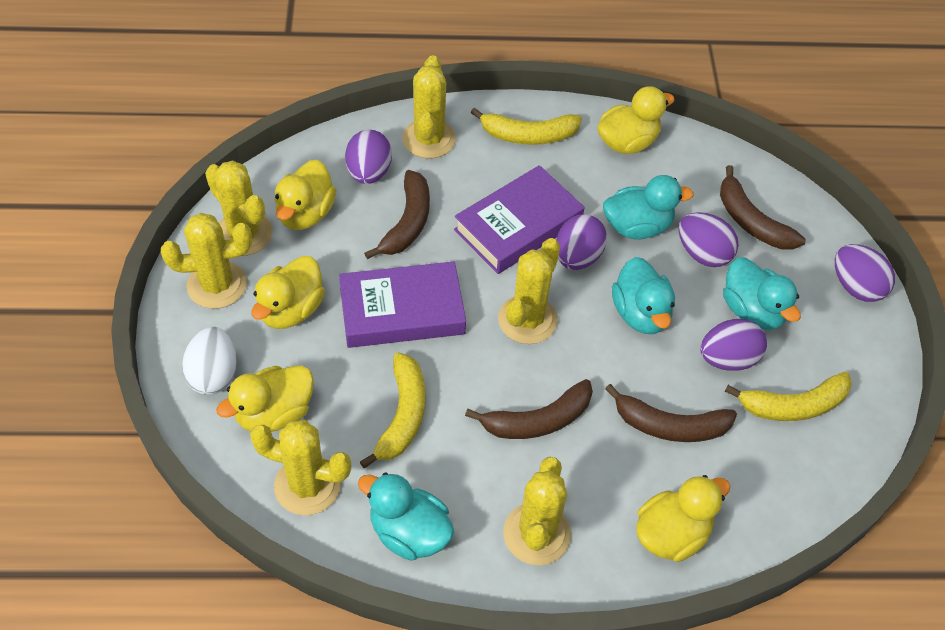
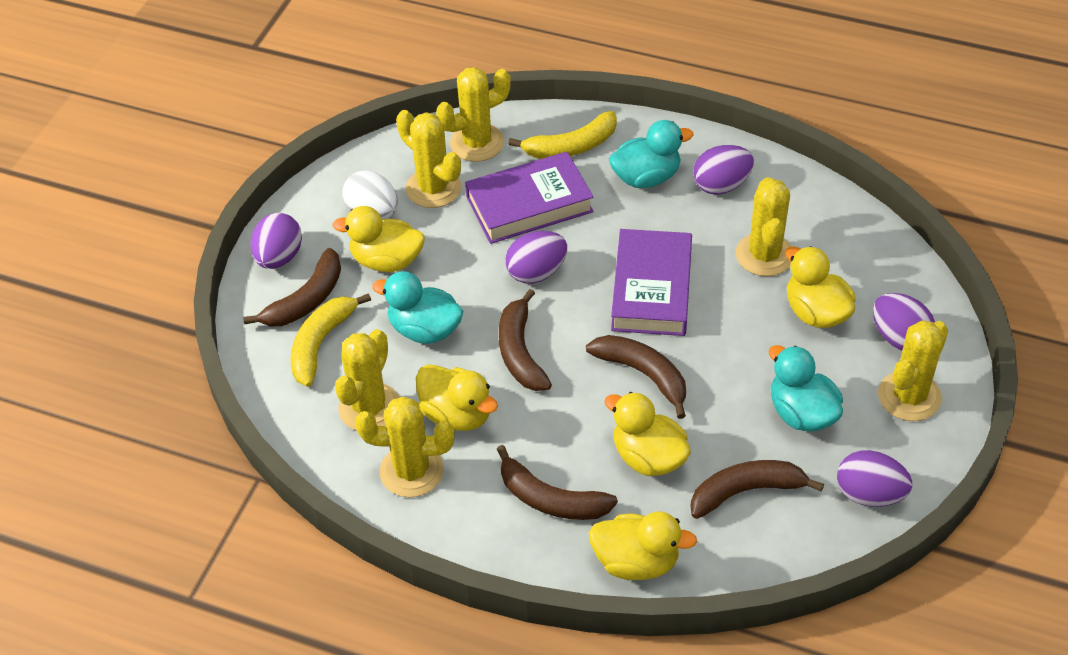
brown banana: 4 -> 5
turquoise duck: 4 -> 3
yellow banana: 3 -> 2

